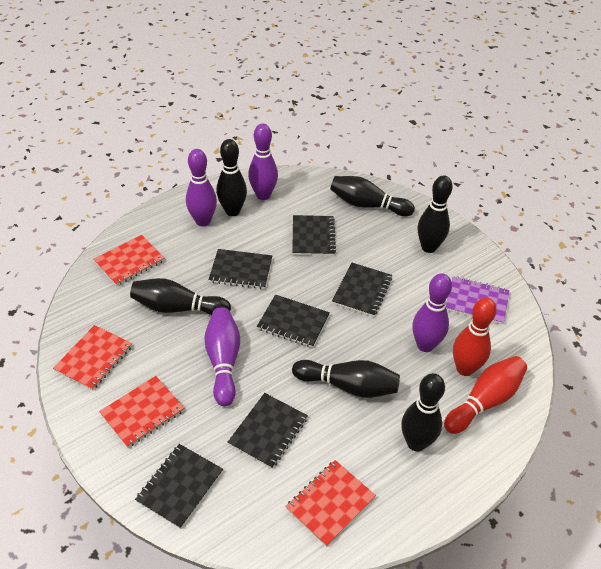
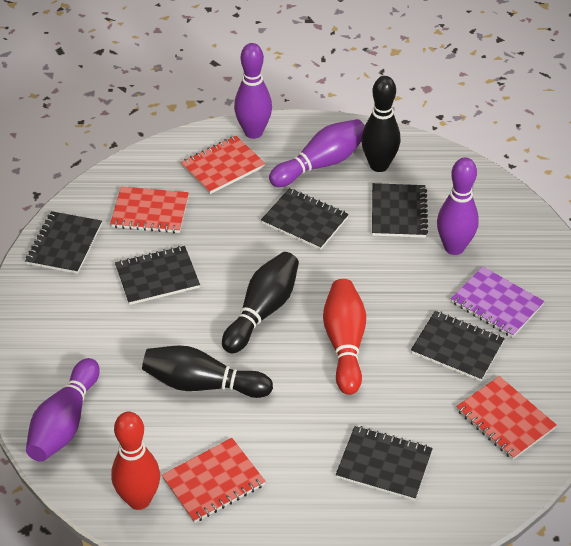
black bowling pin: 6 -> 3

